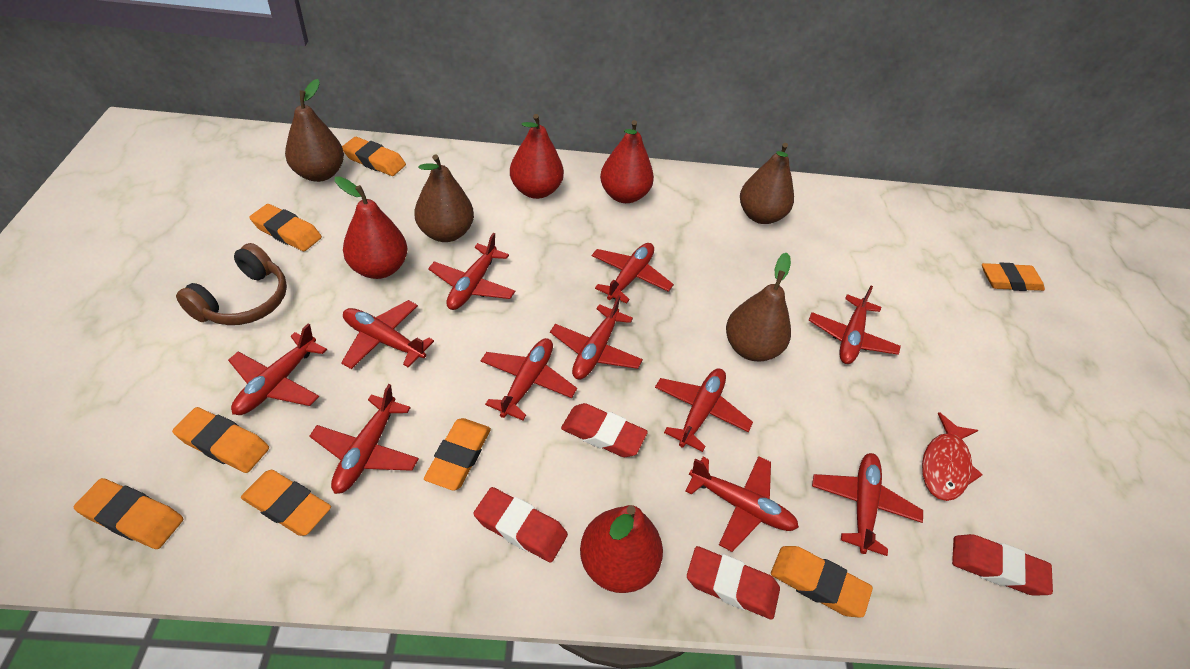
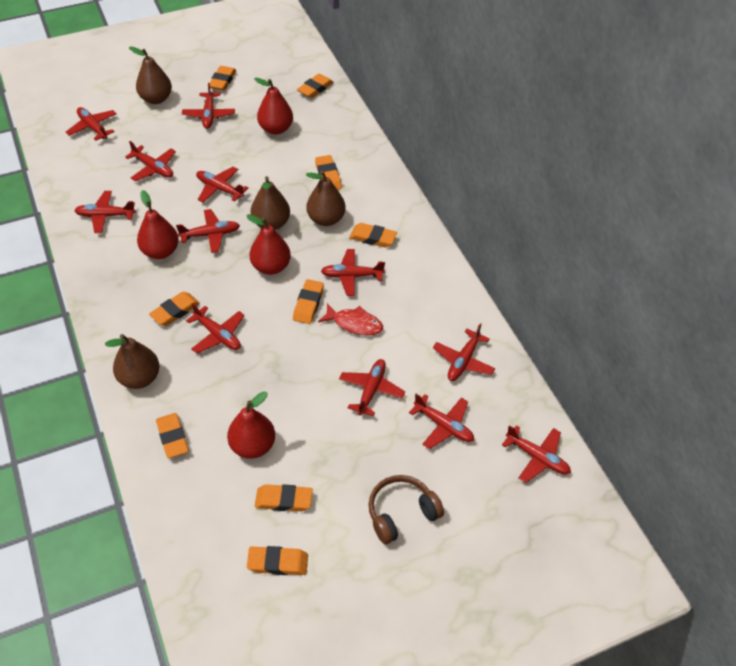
orange eraser: 8 -> 9
red eraser: 4 -> 0
red plane: 11 -> 12

